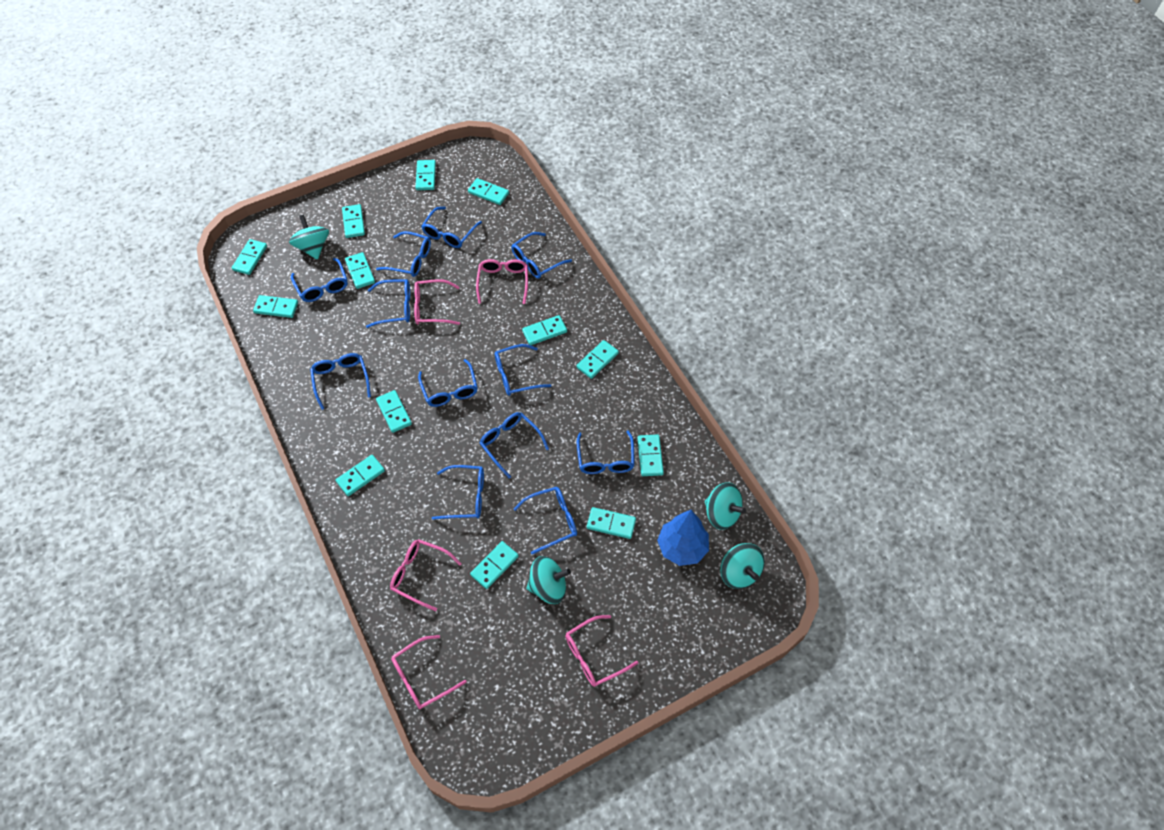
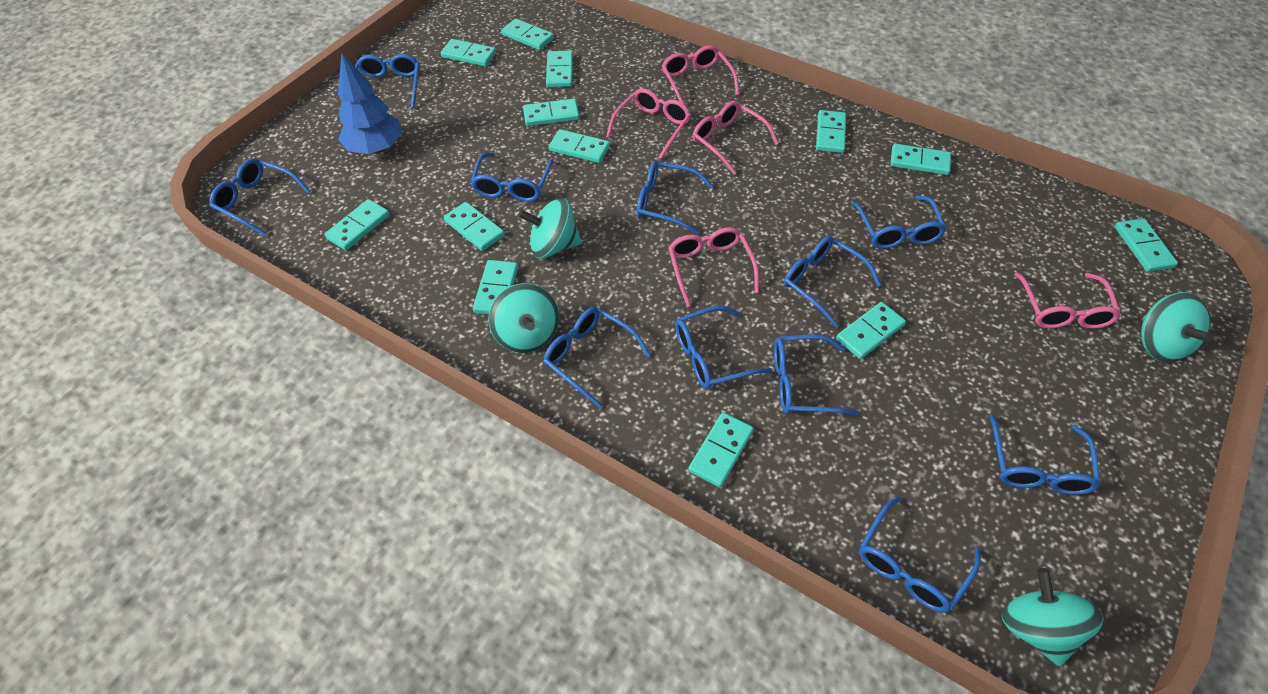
blue glasses: 12 -> 11

